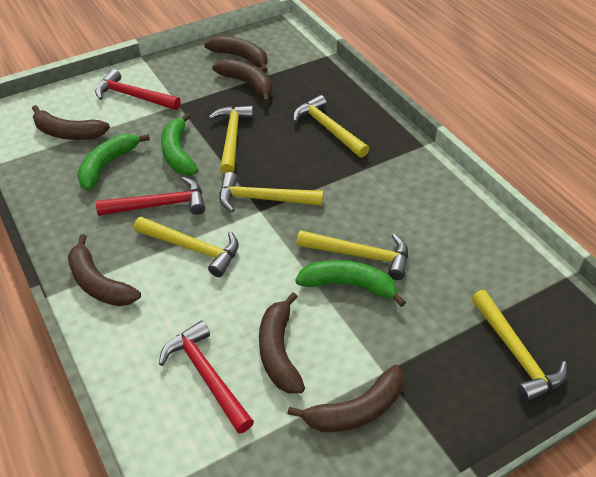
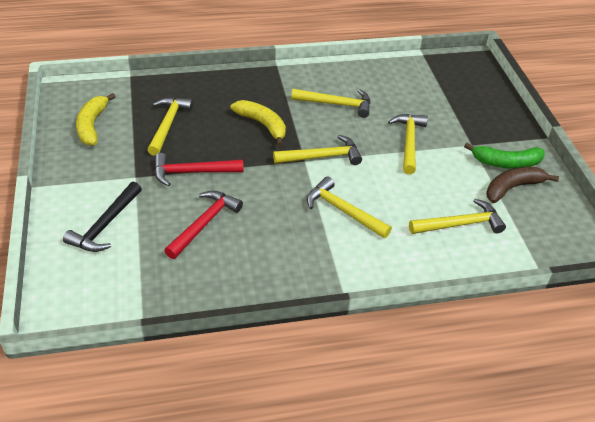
black hammer: 0 -> 1
brown banana: 6 -> 1
green banana: 3 -> 1
red hammer: 3 -> 2
yellow banana: 0 -> 2

